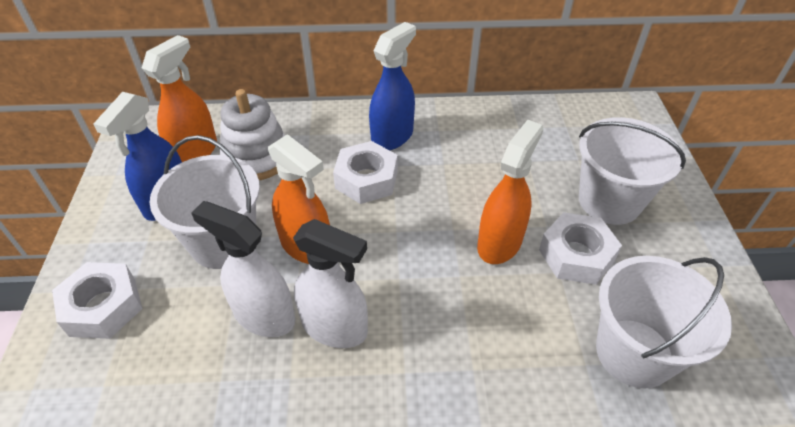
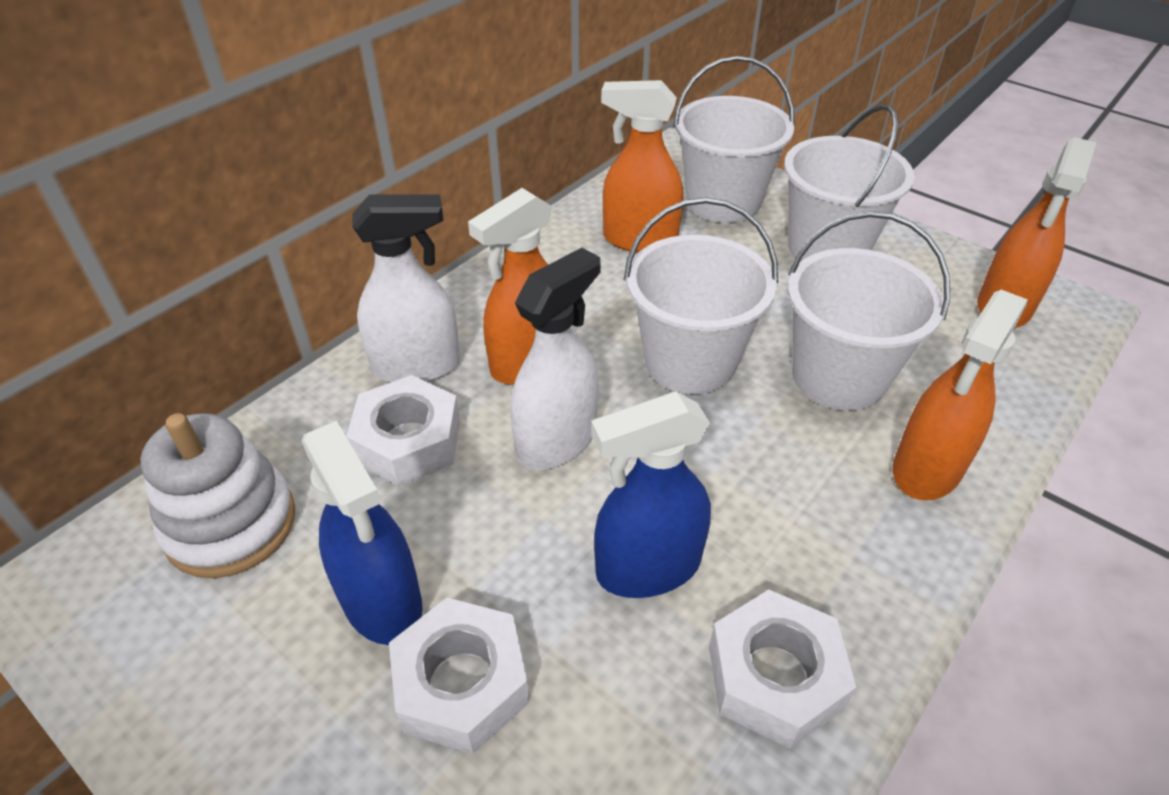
orange spray bottle: 3 -> 4
white bucket: 3 -> 4

